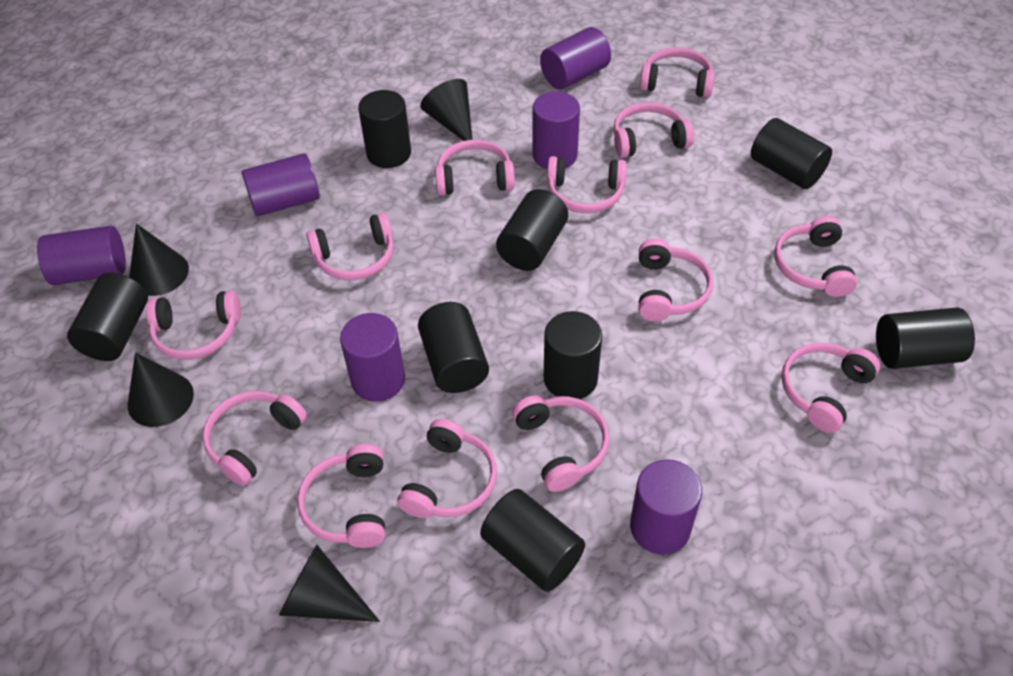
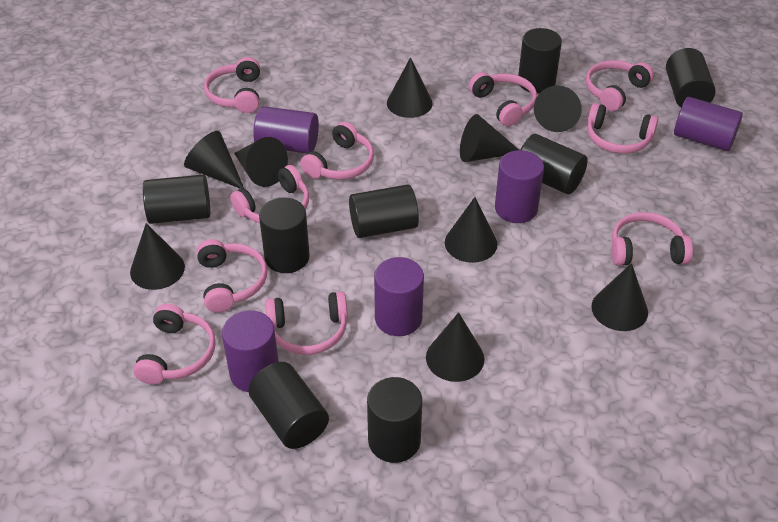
black cone: 4 -> 9
pink headphones: 13 -> 10
purple cylinder: 6 -> 5

